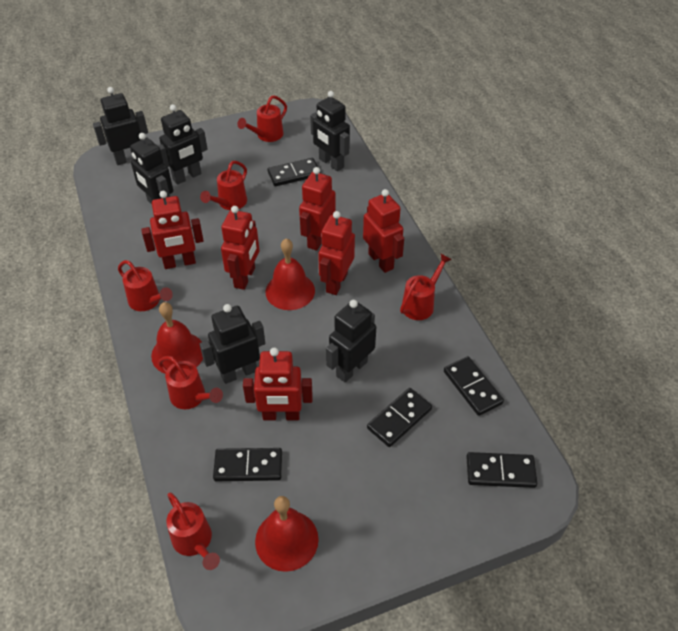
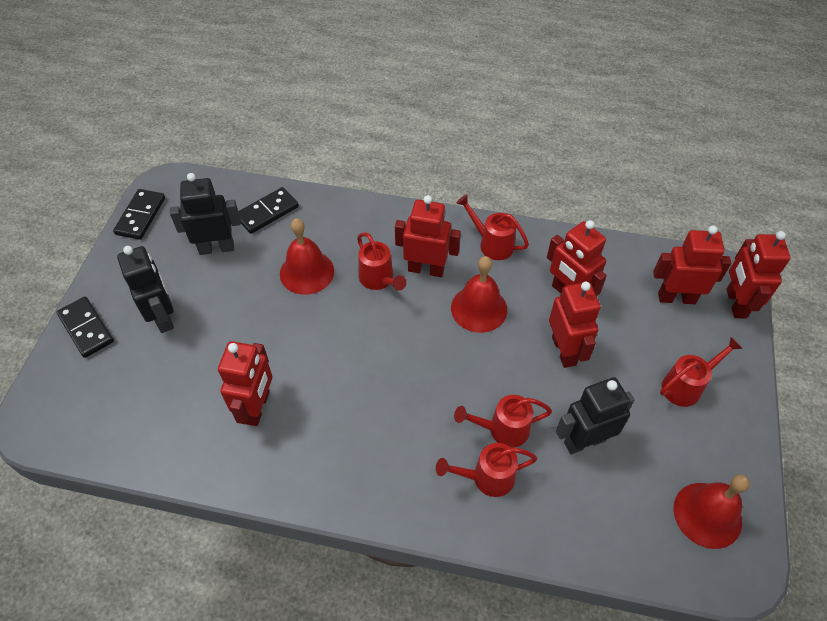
black domino: 5 -> 3
black robot: 6 -> 3
red watering can: 6 -> 5

